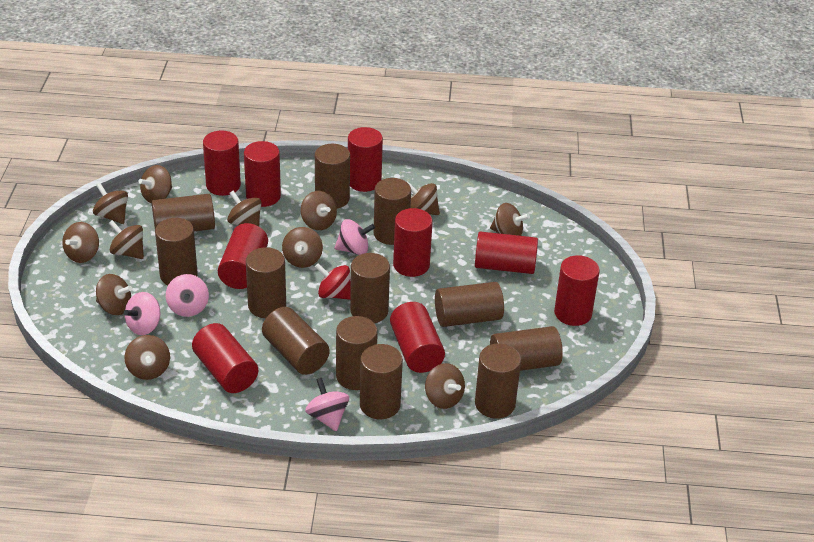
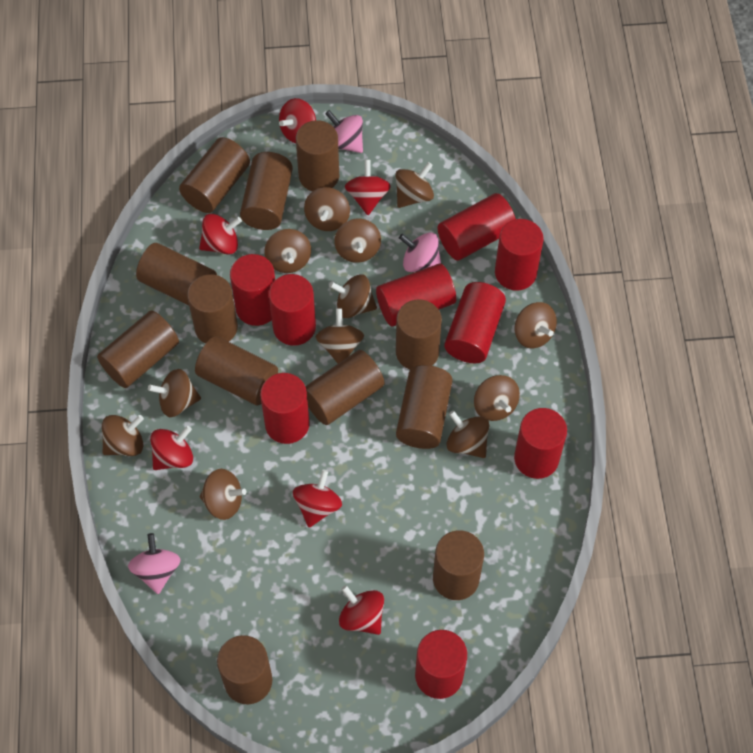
pink spinning top: 4 -> 3
red spinning top: 1 -> 6

